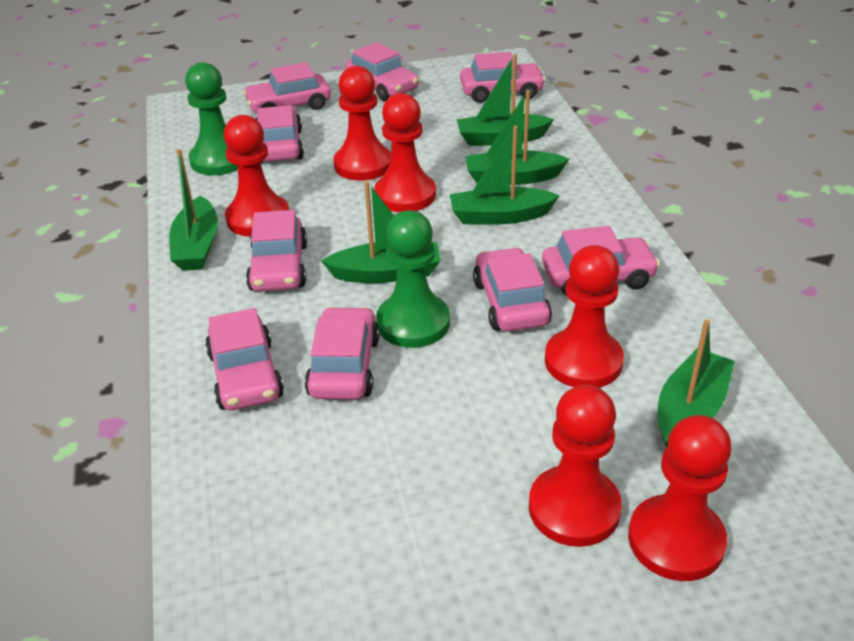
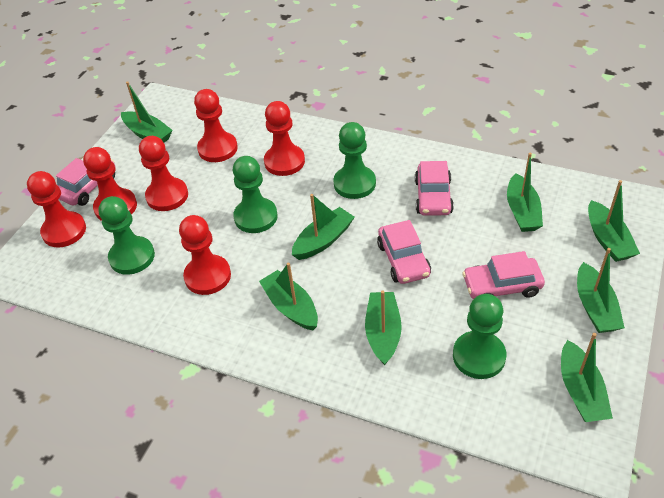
green boat: 6 -> 8
green pawn: 2 -> 4
pink car: 9 -> 4

